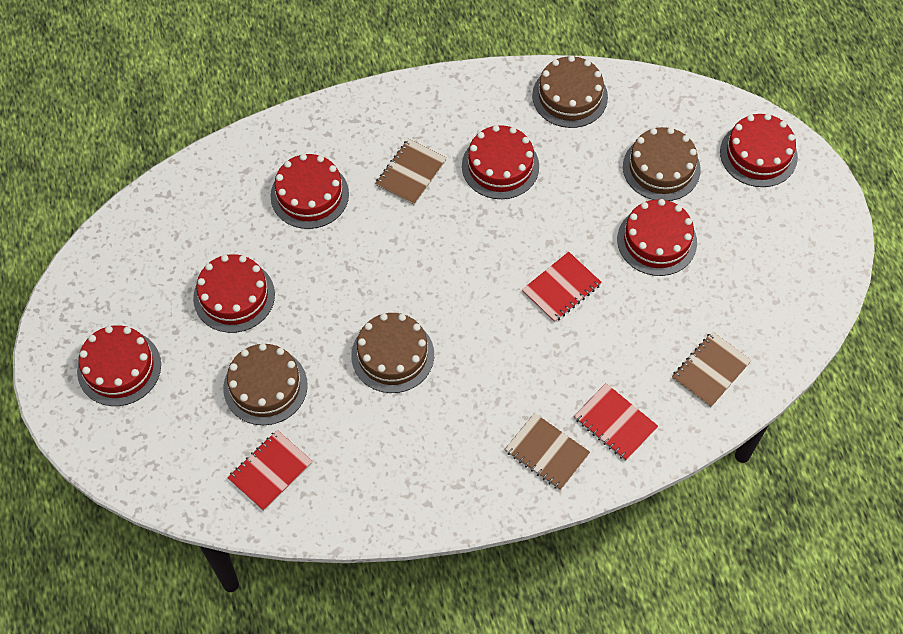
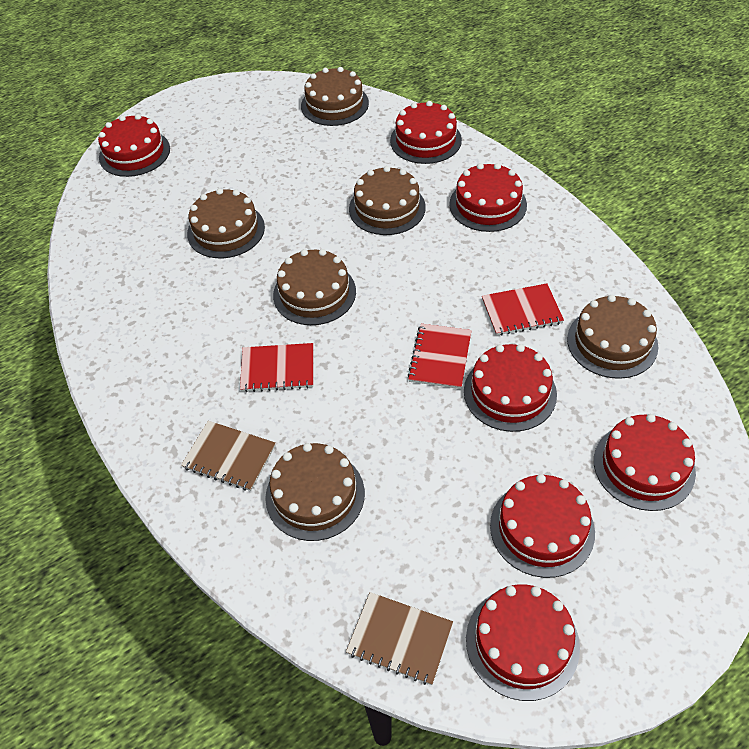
brown cake: 4 -> 6
brown notebook: 3 -> 2
red cake: 6 -> 7

